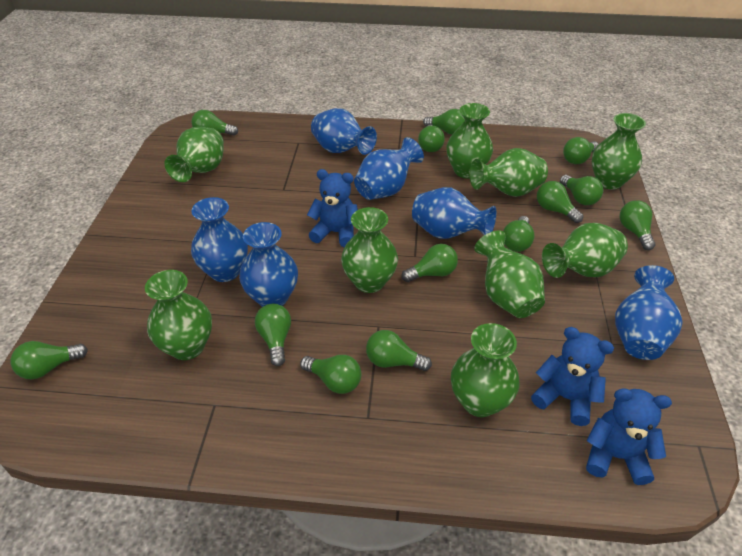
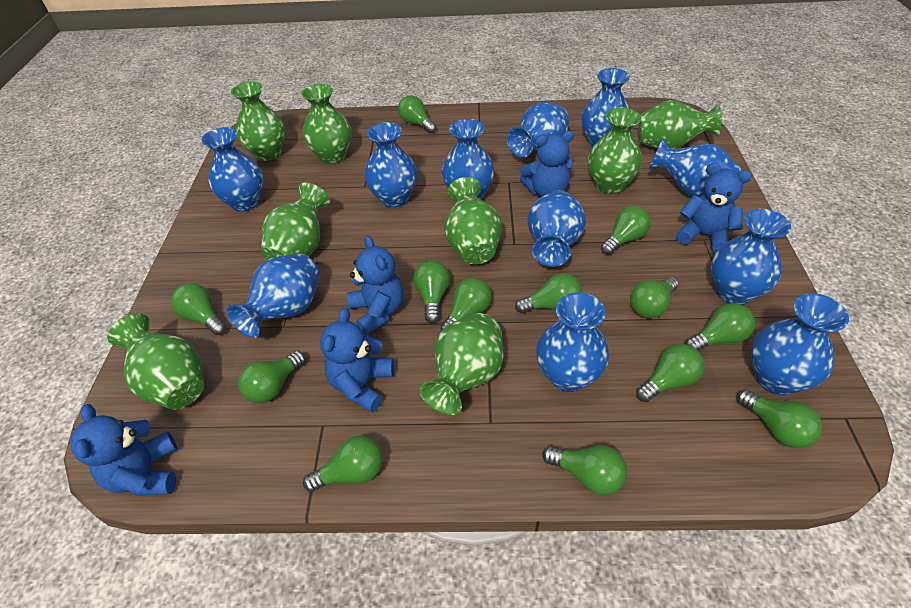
blue teddy bear: 3 -> 5
blue vase: 6 -> 11
green vase: 9 -> 8

